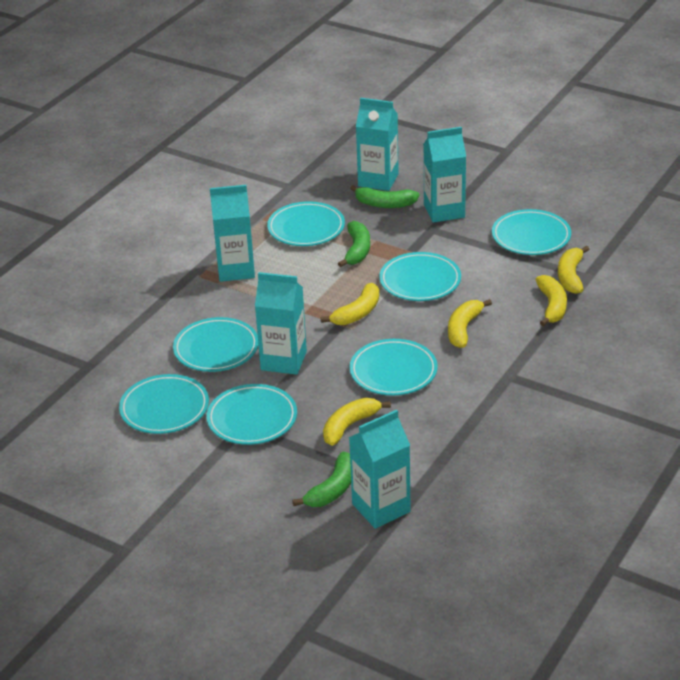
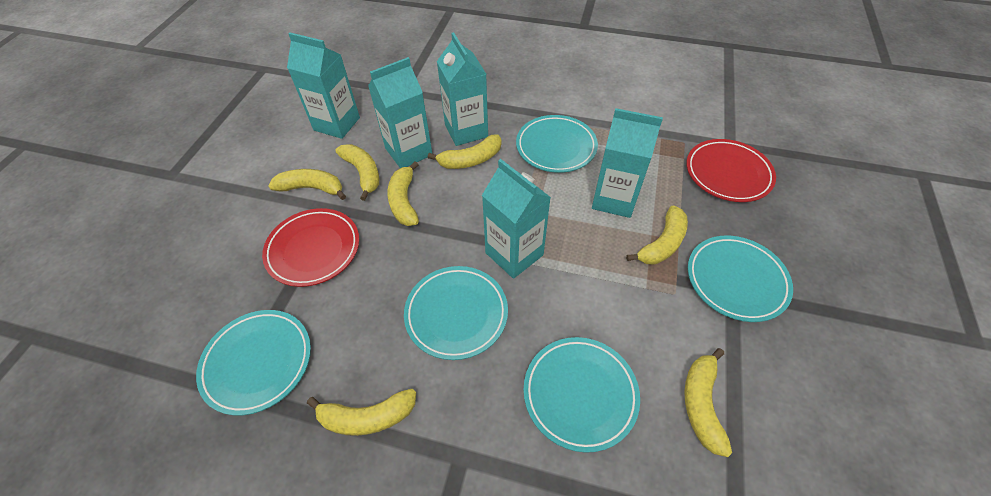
green banana: 3 -> 0
red plate: 0 -> 2
turquoise plate: 7 -> 5
yellow banana: 5 -> 7

